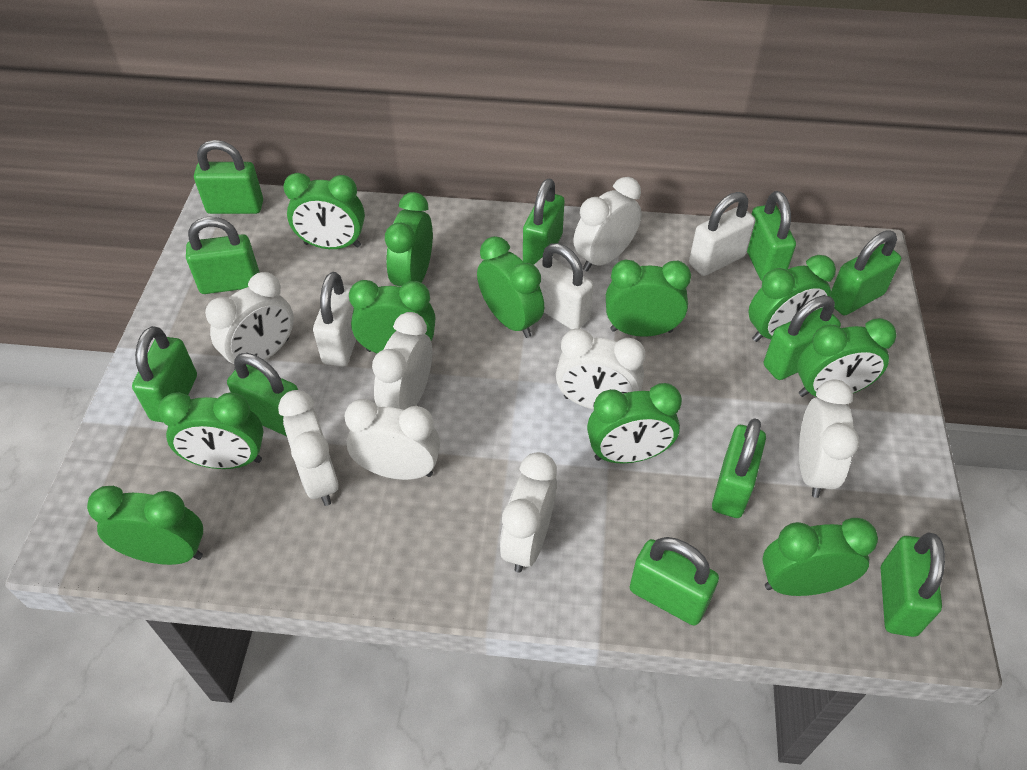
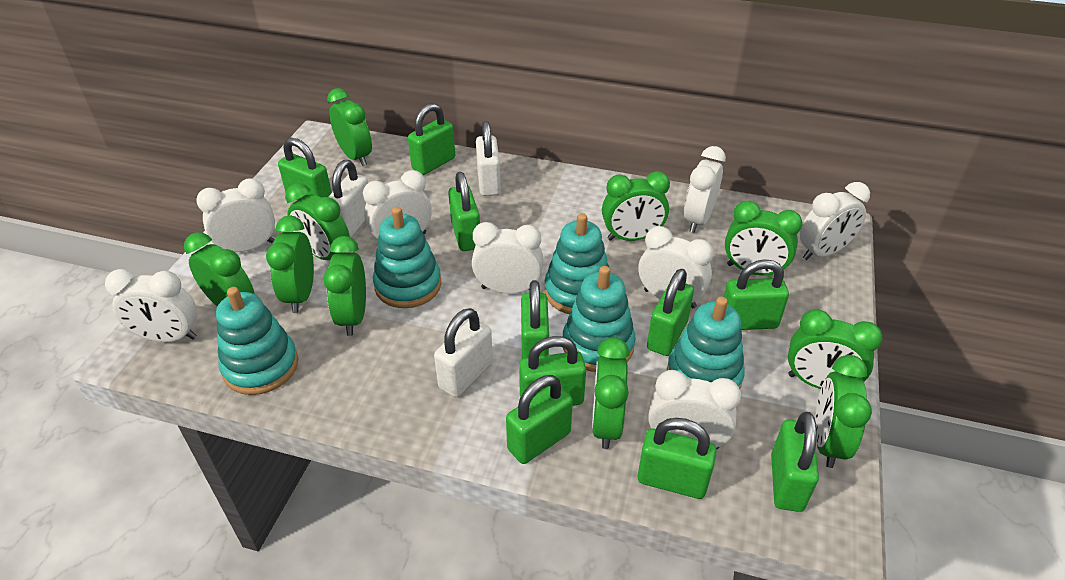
green clock: 11 -> 10
green padlock: 11 -> 10
turquoise stacking toy: 0 -> 5

